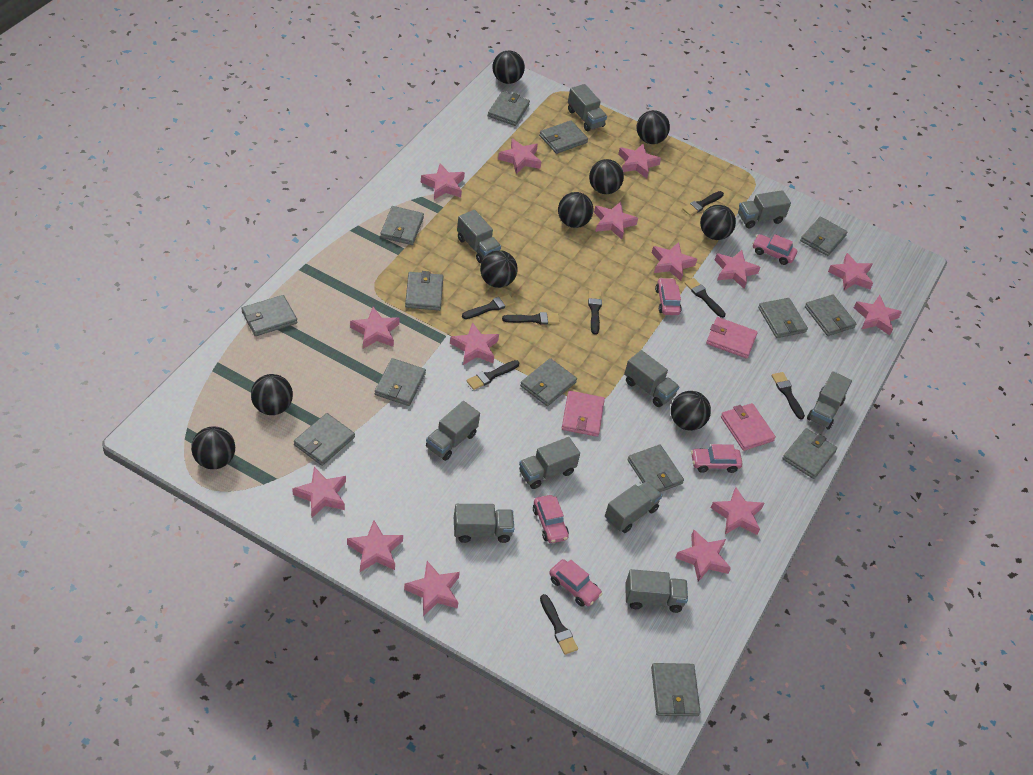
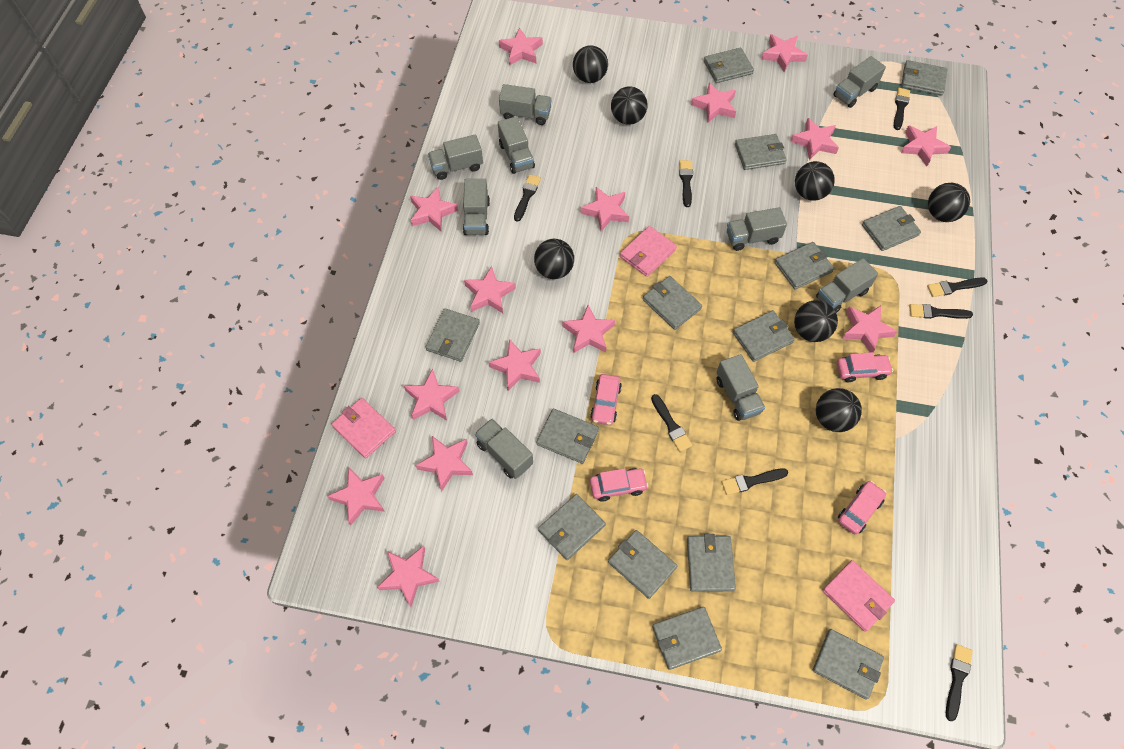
black ball: 9 -> 7
grey truck: 10 -> 9
pink car: 5 -> 4

